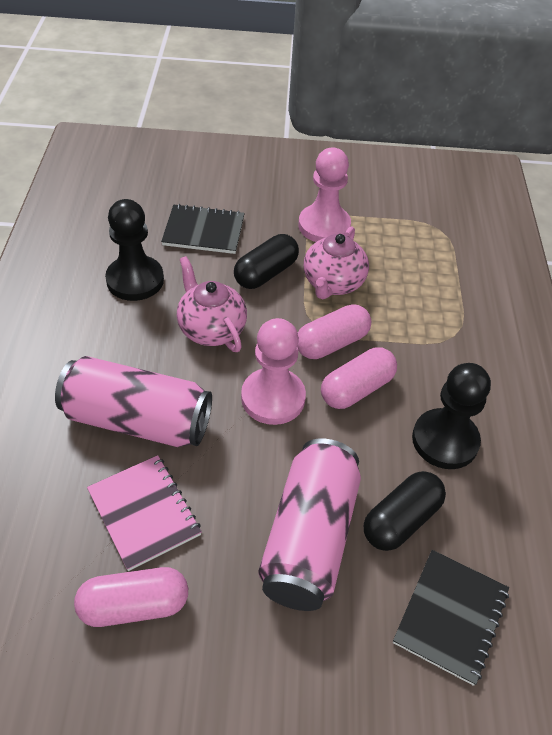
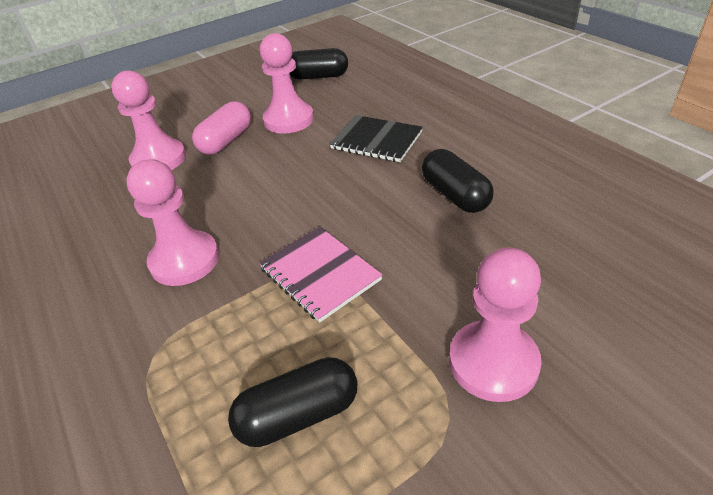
black capsule: 2 -> 3
black notebook: 2 -> 1
black pawn: 2 -> 0
pink can: 2 -> 0
pink capsule: 3 -> 1
pink pawn: 2 -> 4
pink teapot: 2 -> 0

